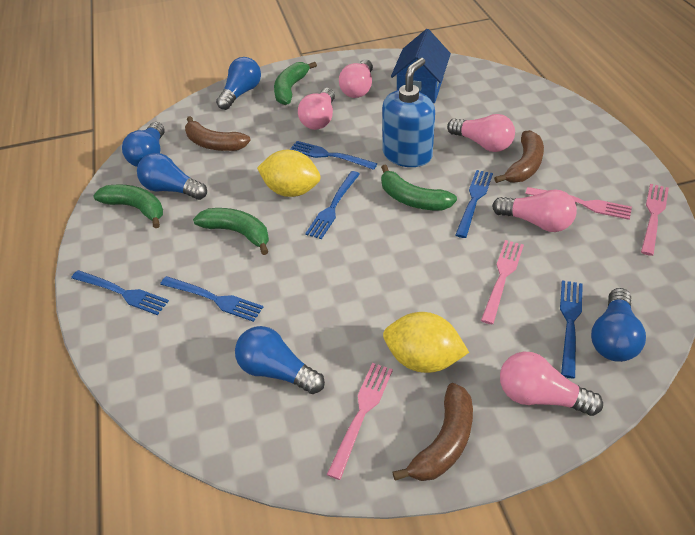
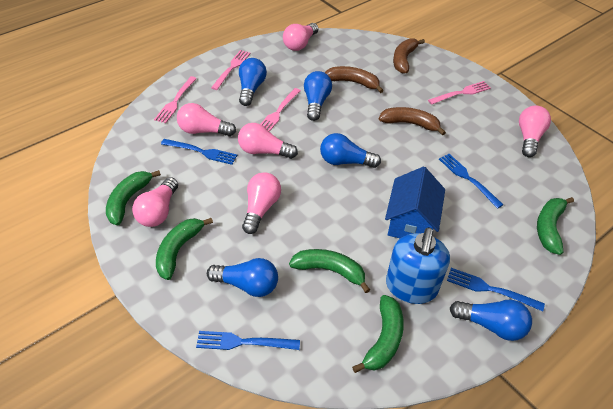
blue fork: 6 -> 4
green banana: 4 -> 5
pink light bulb: 5 -> 6
yellow lemon: 2 -> 0

